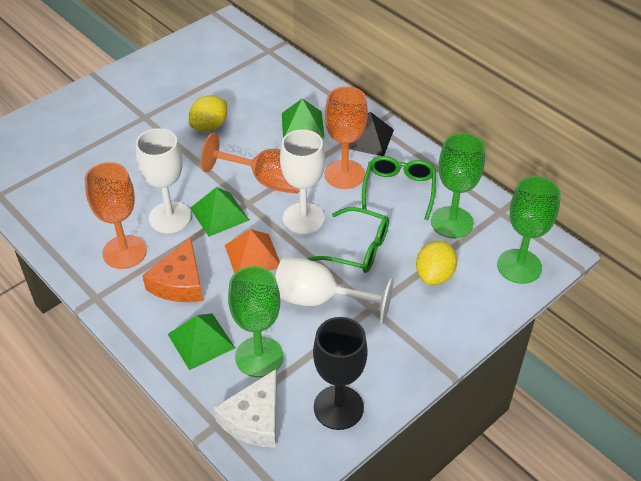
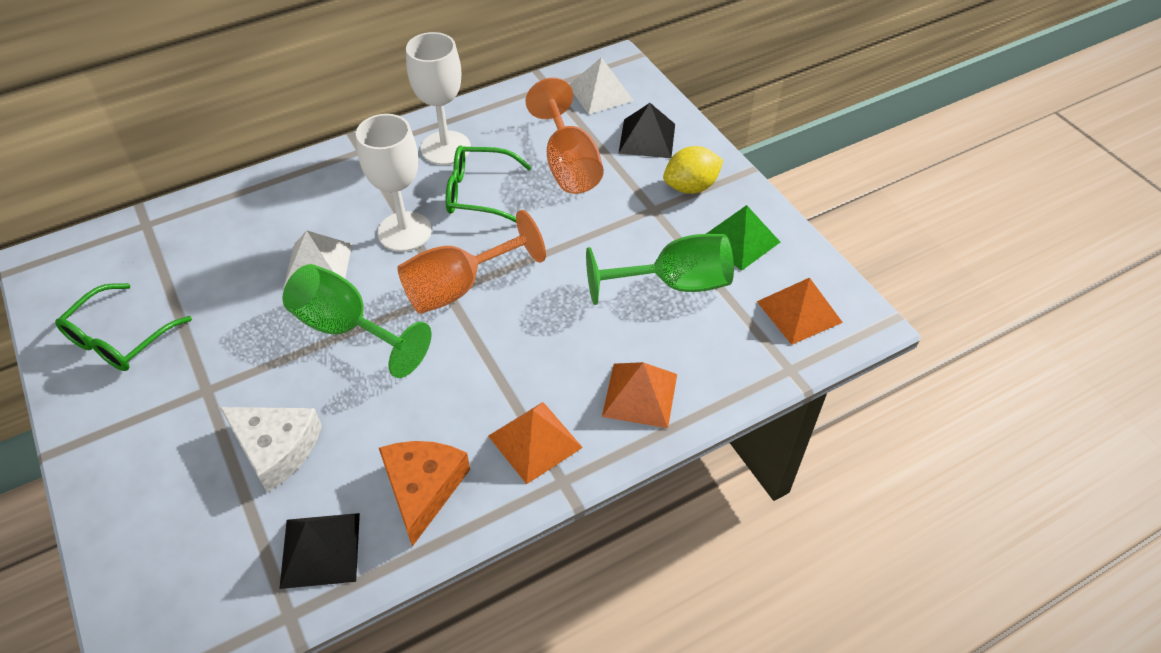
black goblet: 1 -> 0
black pyramid: 1 -> 2
green goblet: 3 -> 2
green pyramid: 3 -> 1
orange goblet: 3 -> 2
orange pyramid: 1 -> 3
white goblet: 3 -> 2
white pyramid: 0 -> 2
yellow lemon: 2 -> 1

